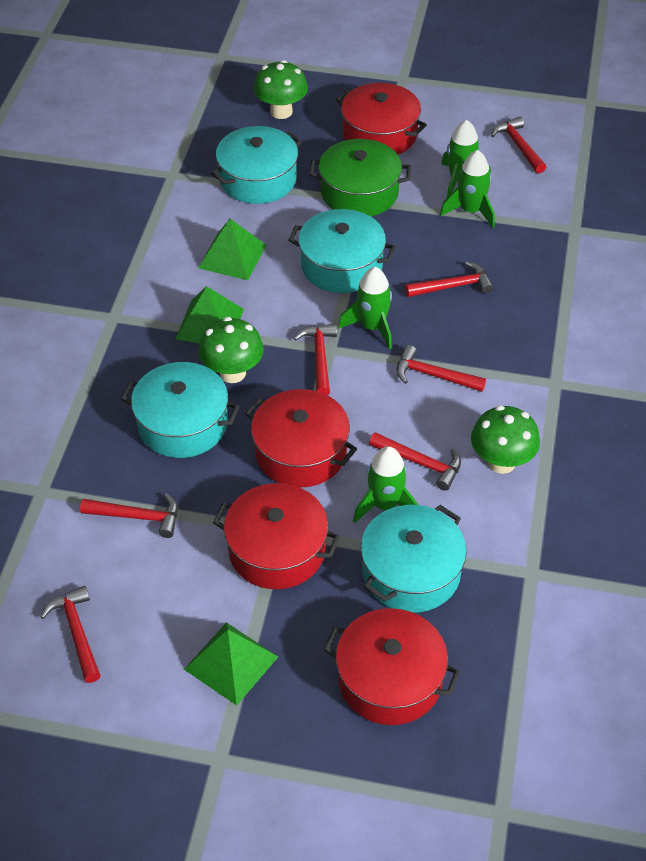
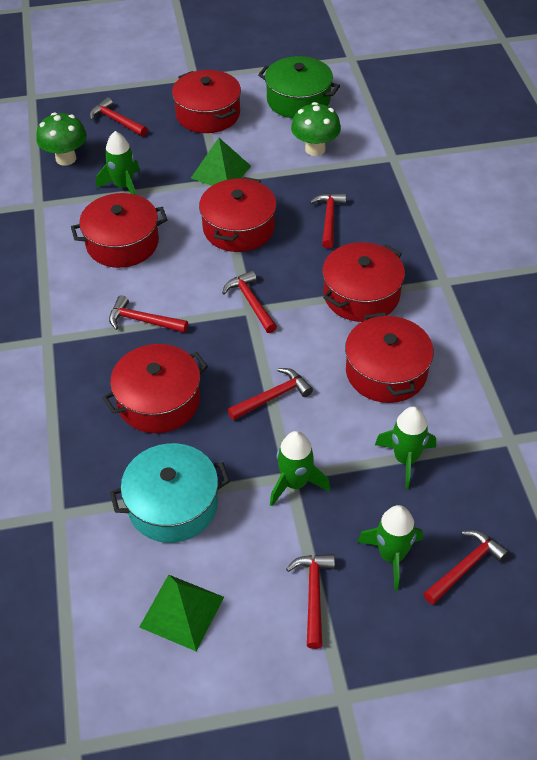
green mushroom: 3 -> 2
green pyramid: 3 -> 2
red pot: 4 -> 6
turquoise pot: 4 -> 1

